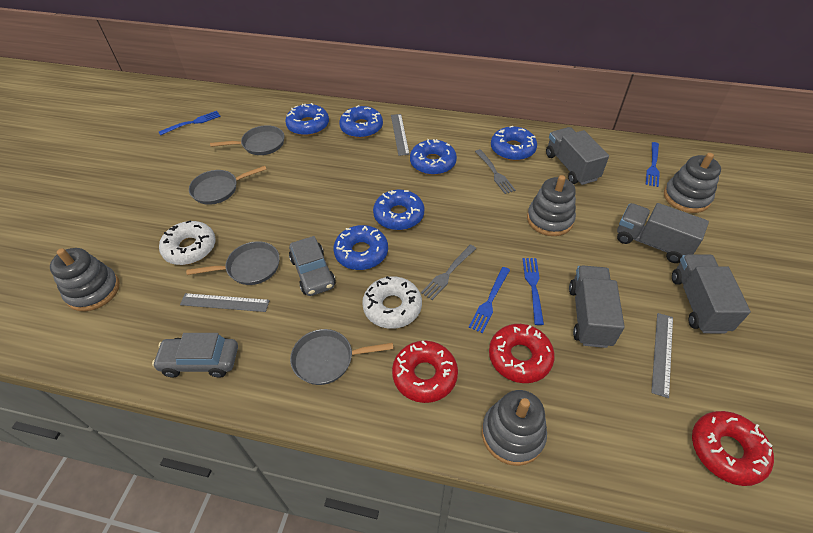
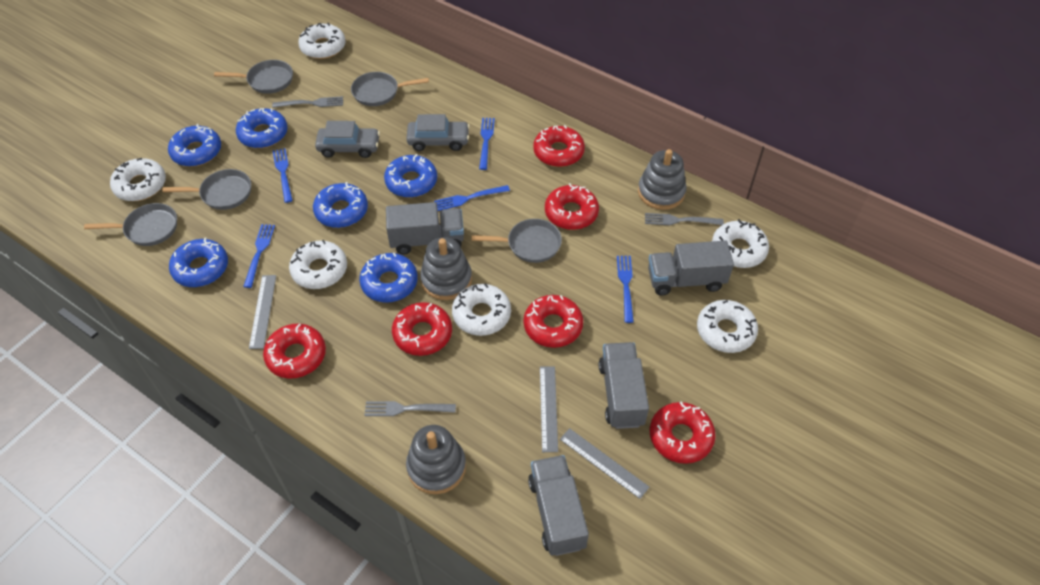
blue fork: 4 -> 5
grey fork: 2 -> 3
grey pan: 4 -> 5
grey stacking toy: 4 -> 3
red donut: 3 -> 6
white donut: 2 -> 6

